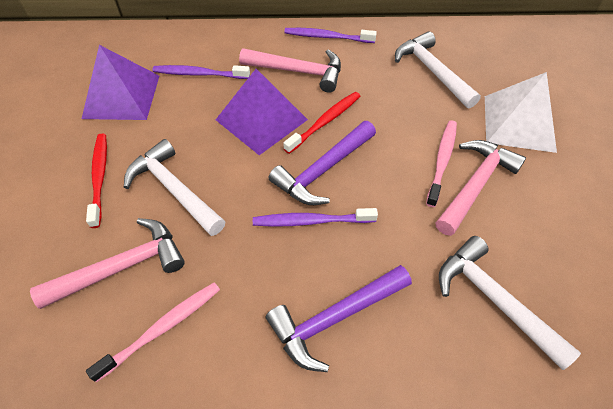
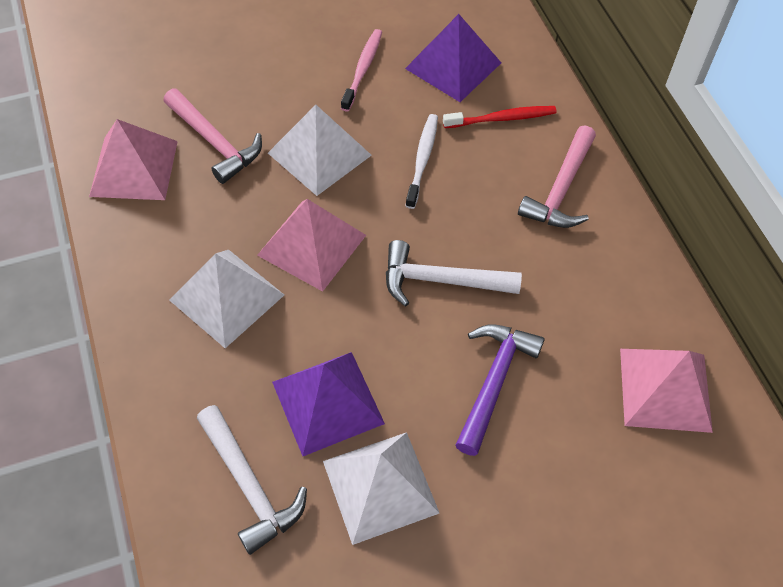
pink hammer: 3 -> 2
pink pyramid: 0 -> 3
pink toothbrush: 2 -> 1
purple hammer: 2 -> 1
purple toothbrush: 3 -> 0
red toothbrush: 2 -> 1
white hammer: 3 -> 2
white pyramid: 1 -> 3
white toothbrush: 0 -> 1

